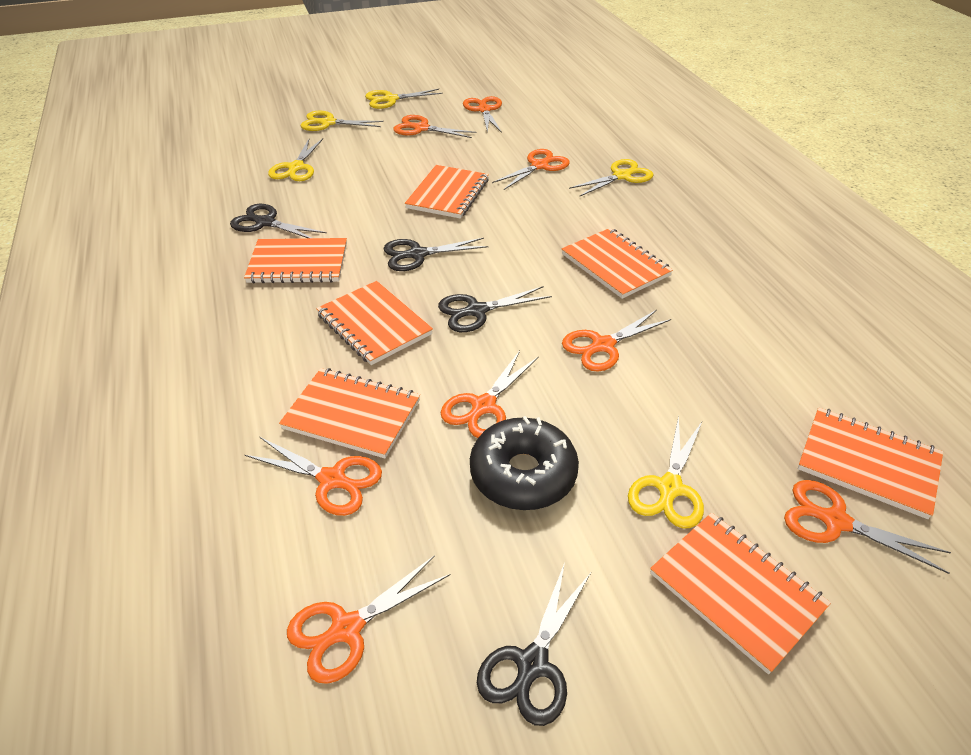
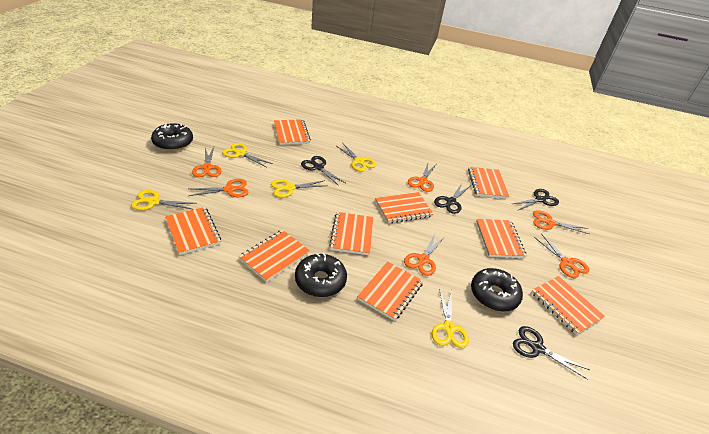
black donut: 1 -> 3
orange notebook: 7 -> 9
orange scissors: 8 -> 6

